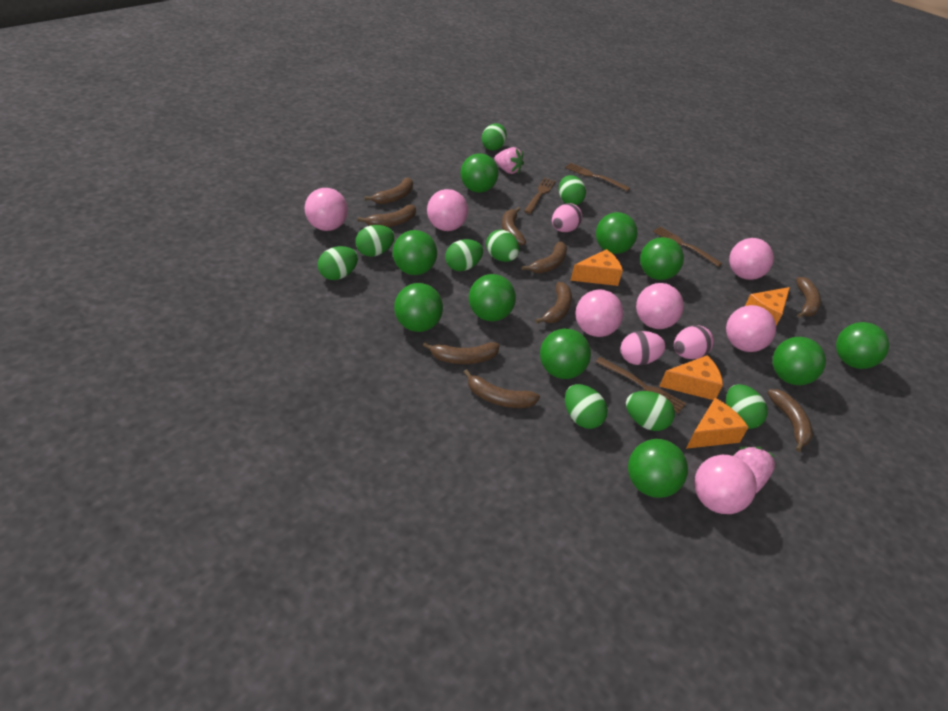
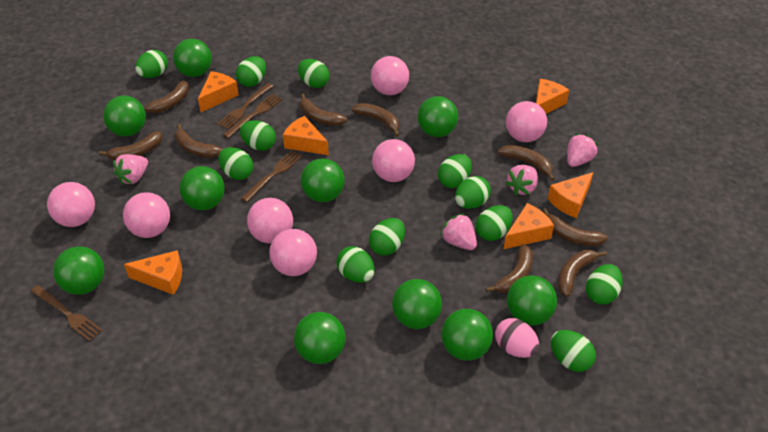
green egg: 9 -> 12
orange cheese: 4 -> 6
pink egg: 3 -> 1
pink strawberry: 2 -> 4

